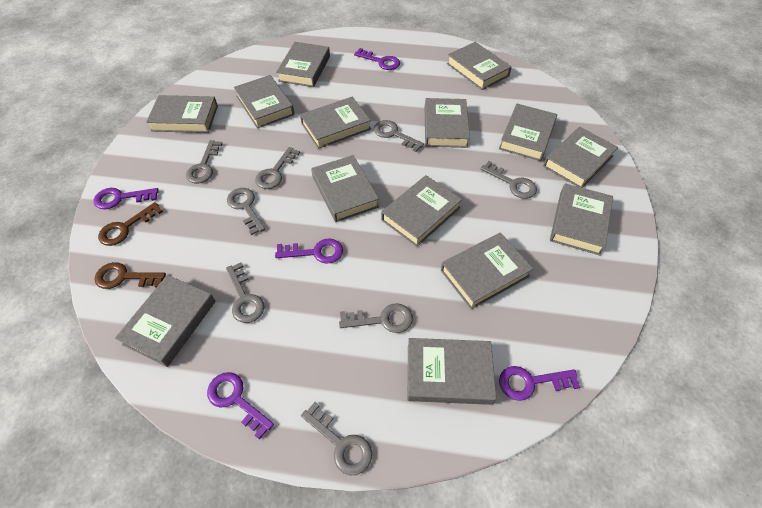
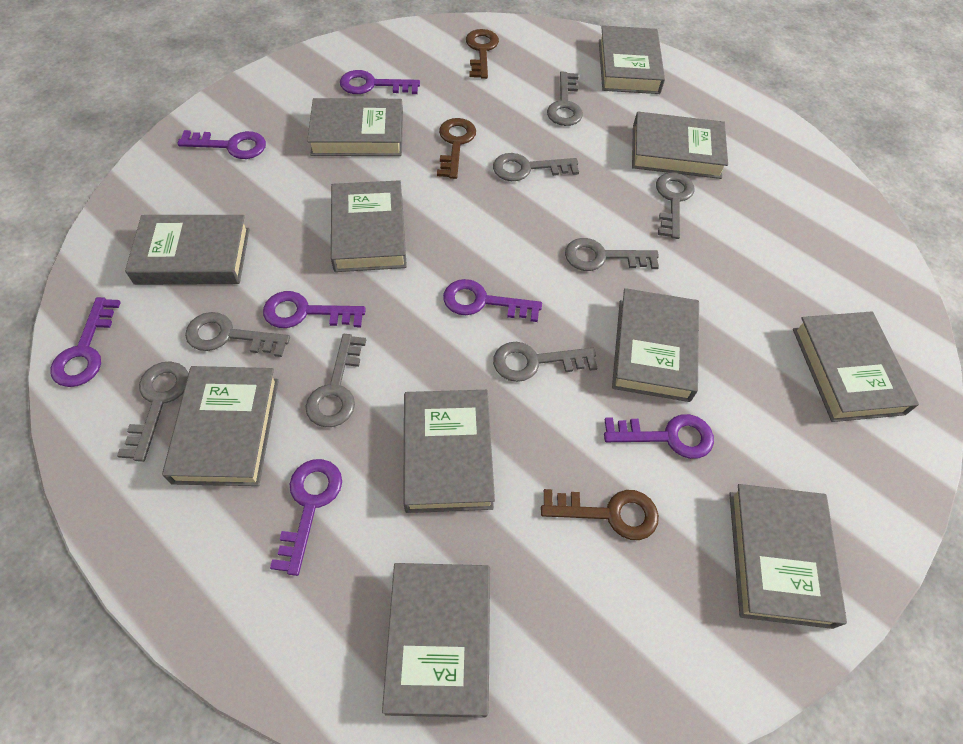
brown key: 2 -> 3
grey book: 14 -> 11
purple key: 5 -> 7

